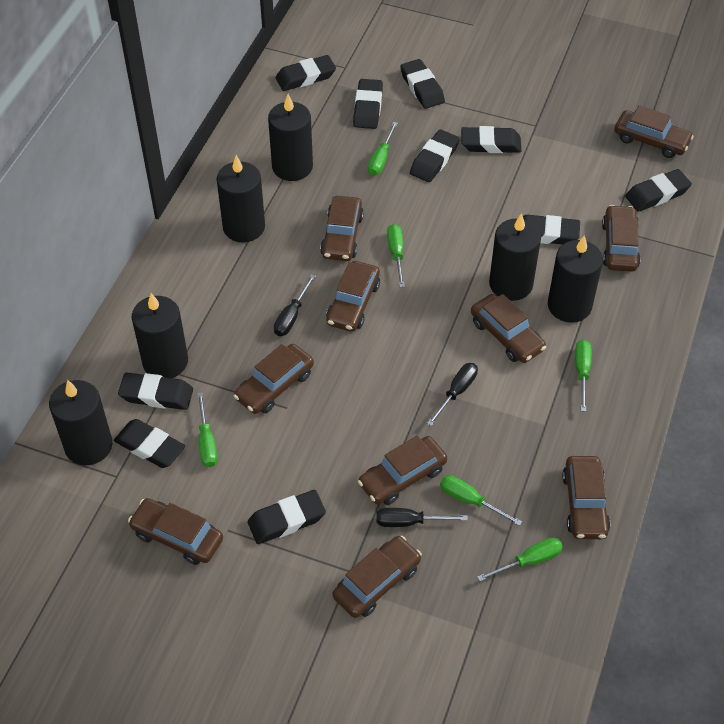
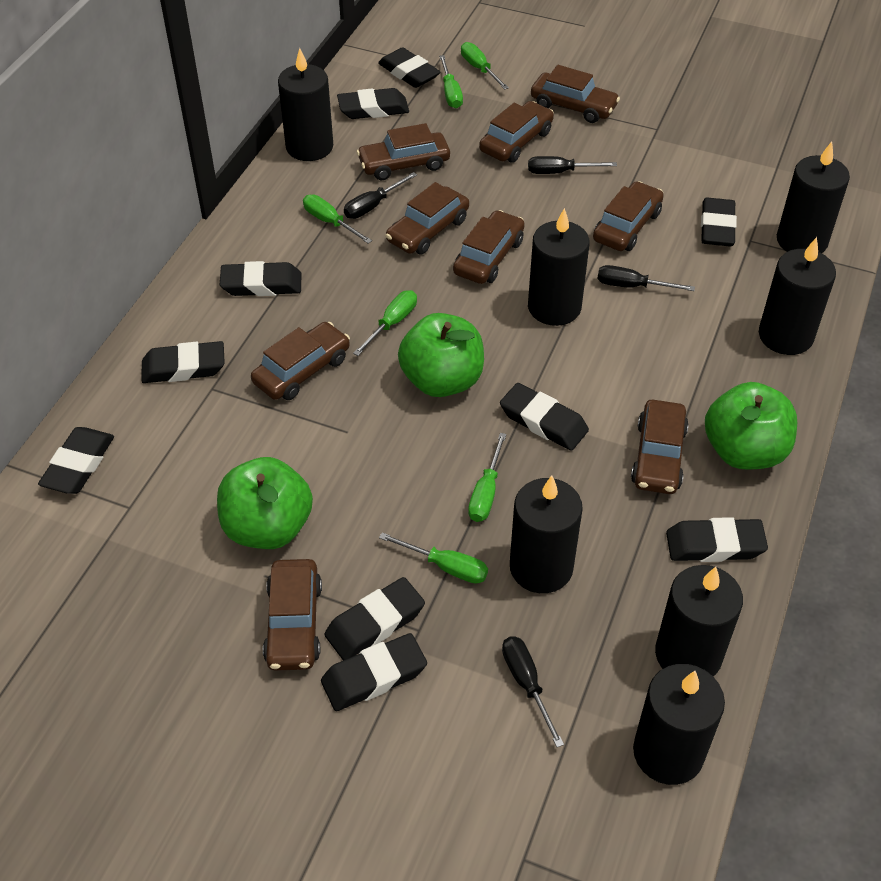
black candle: 6 -> 7
black screwdriver: 3 -> 4
brown car: 10 -> 9
green apple: 0 -> 3

